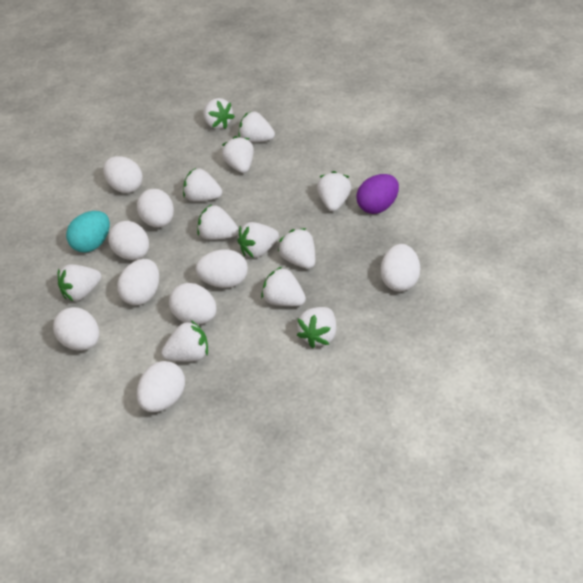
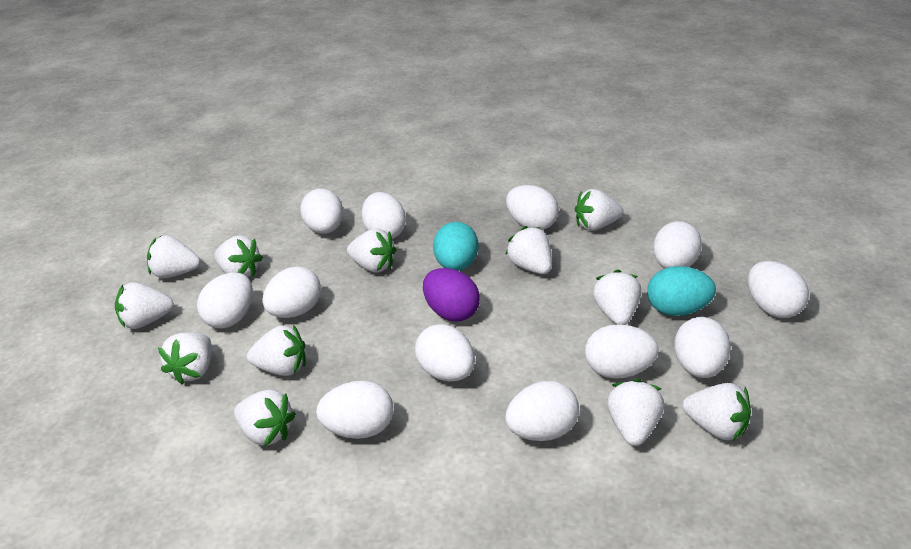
turquoise egg: 1 -> 2
white egg: 9 -> 12

